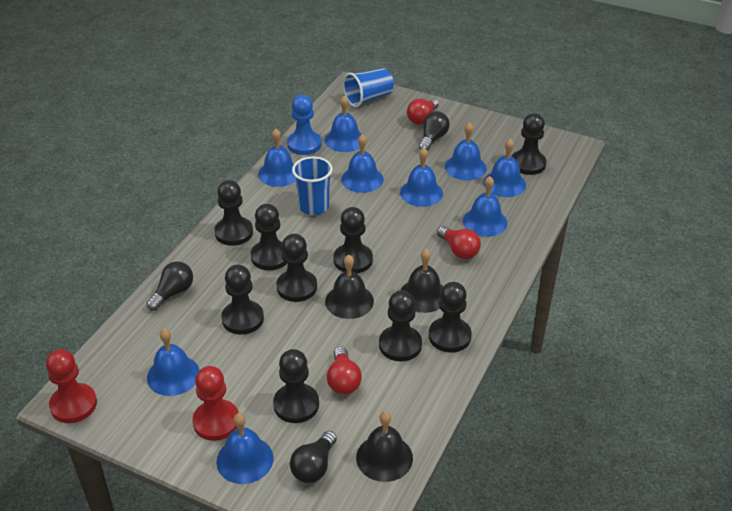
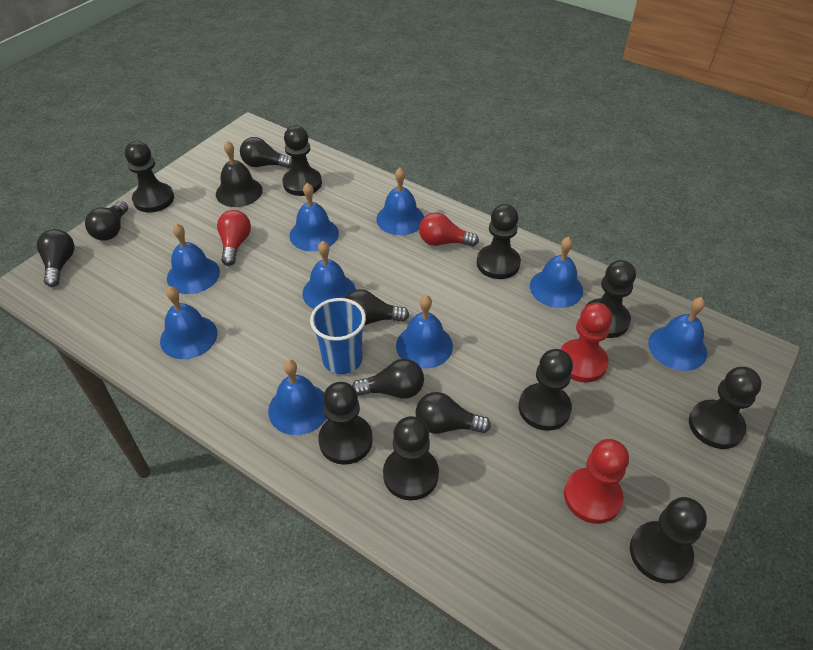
black bell: 3 -> 1
black light bulb: 3 -> 6
blue cup: 2 -> 1
blue pawn: 1 -> 0
red light bulb: 3 -> 2

